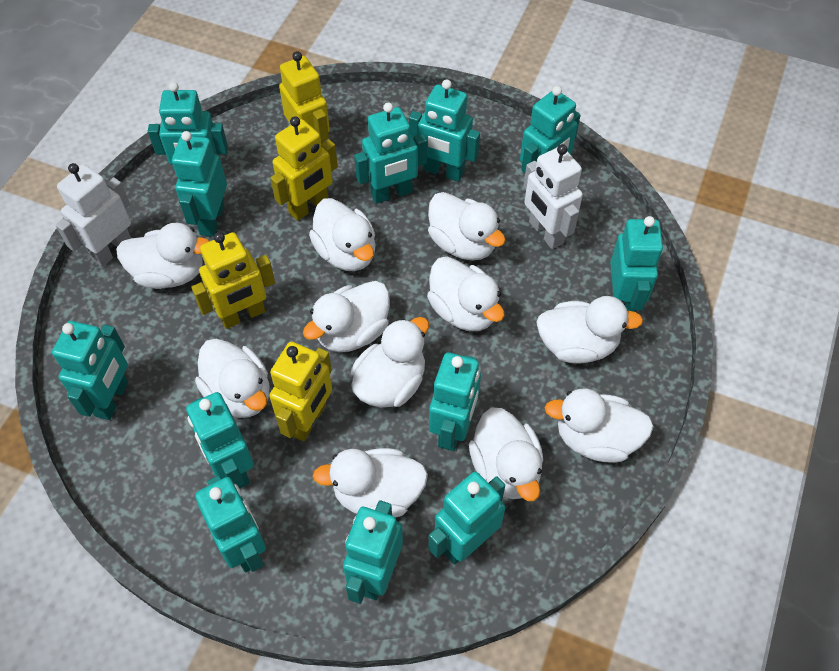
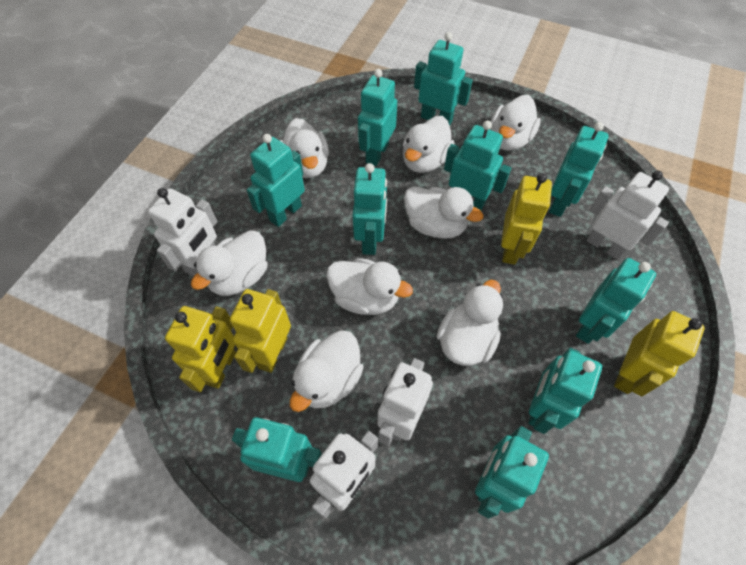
turquoise robot: 12 -> 10
white duck: 11 -> 8
white robot: 2 -> 4

